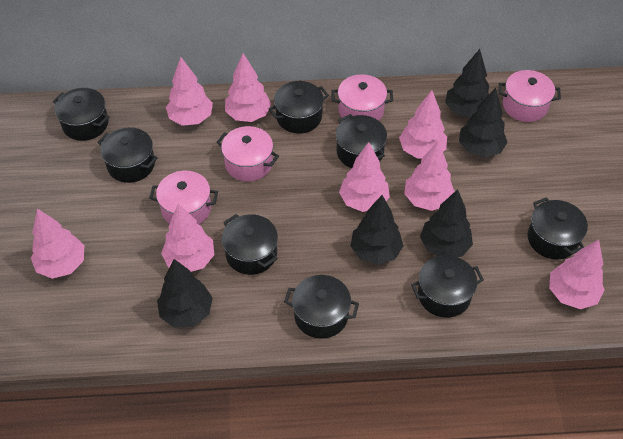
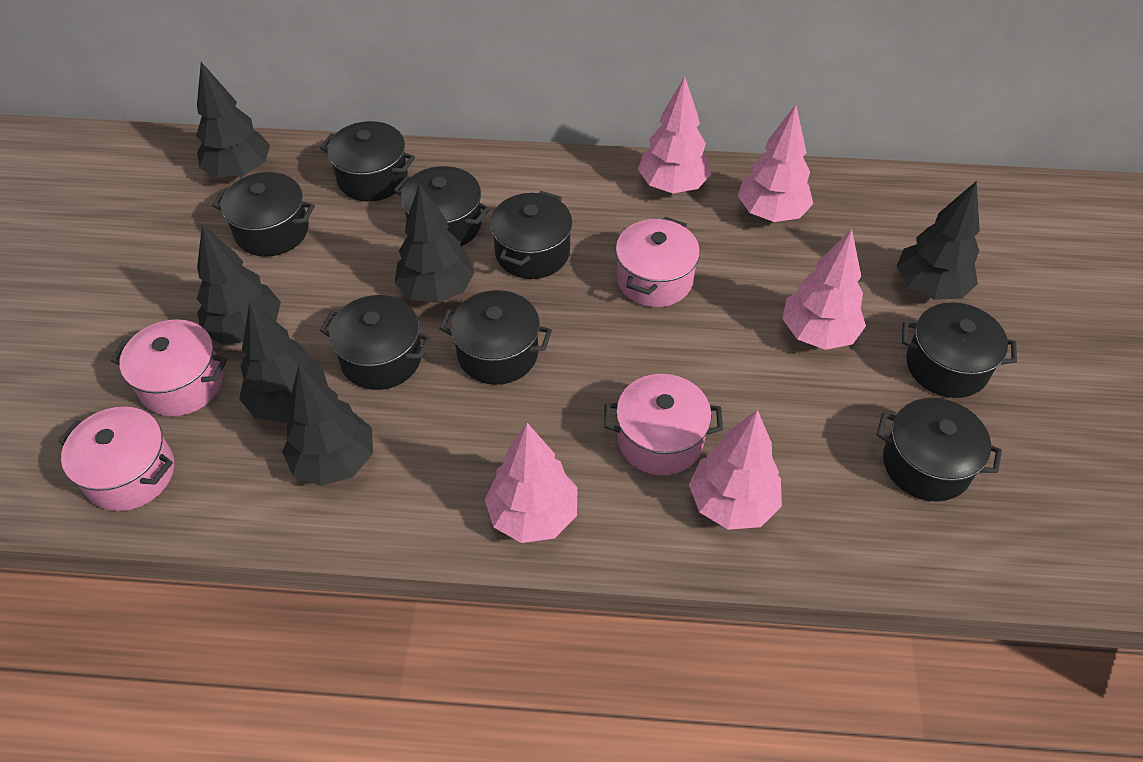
black tree: 5 -> 6
pink tree: 8 -> 5

